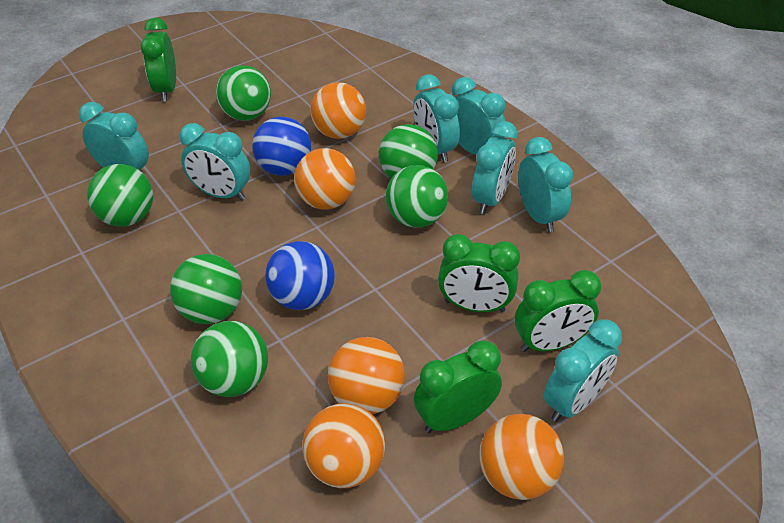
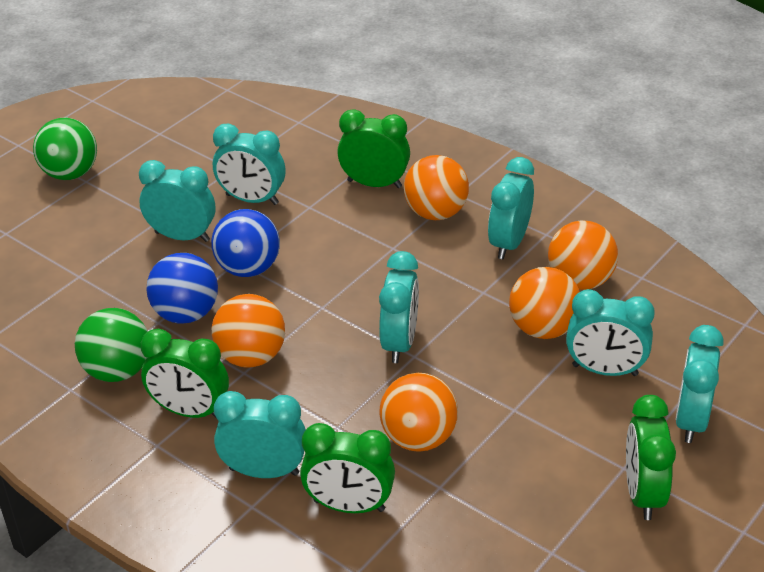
green ball: 6 -> 2

